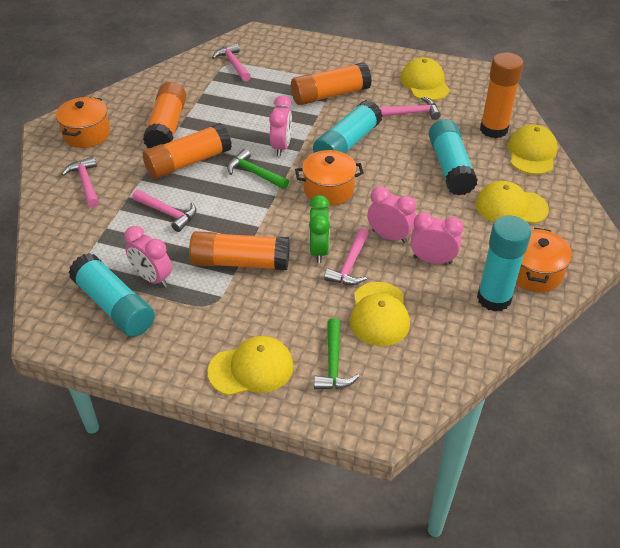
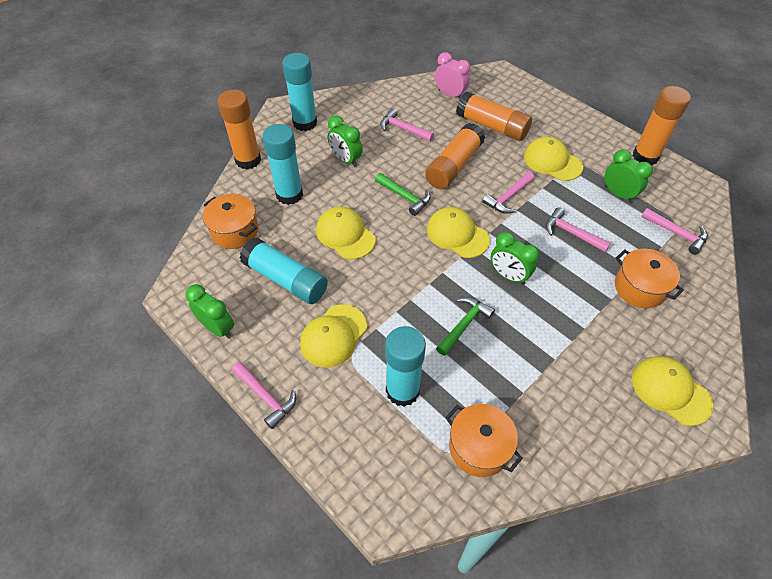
green clock: 1 -> 4
orange glue stick: 5 -> 4
pink clock: 4 -> 1

